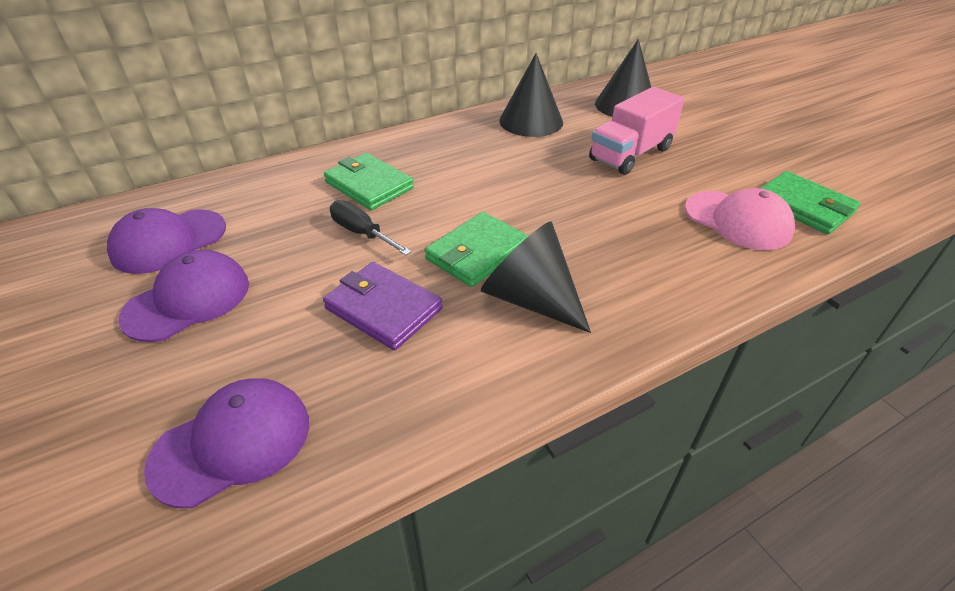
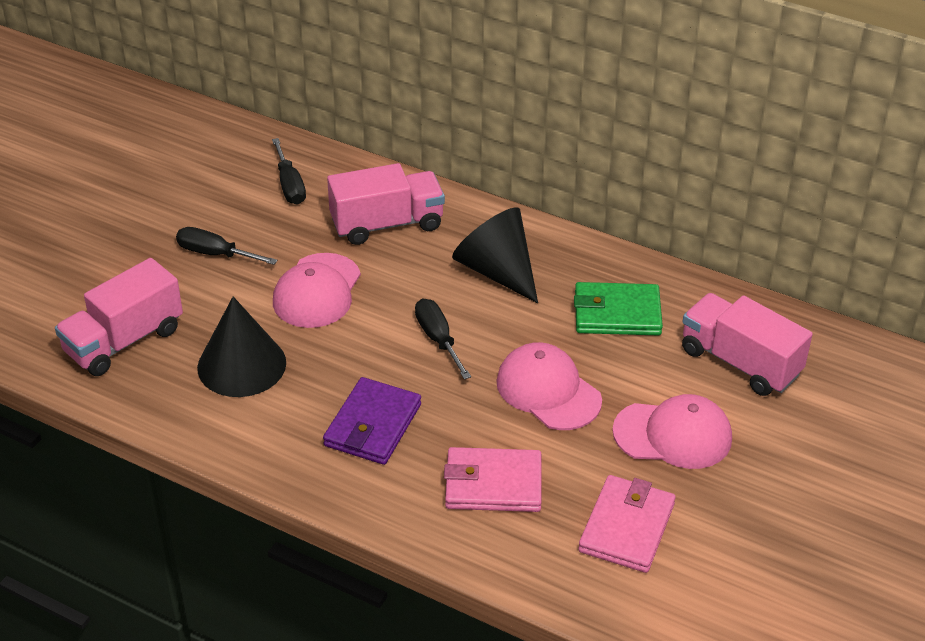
black cone: 3 -> 2
black screwdriver: 1 -> 3
green wallet: 3 -> 1
pink cap: 1 -> 3
pink truck: 1 -> 3
pink wallet: 0 -> 2
purple cap: 3 -> 0

